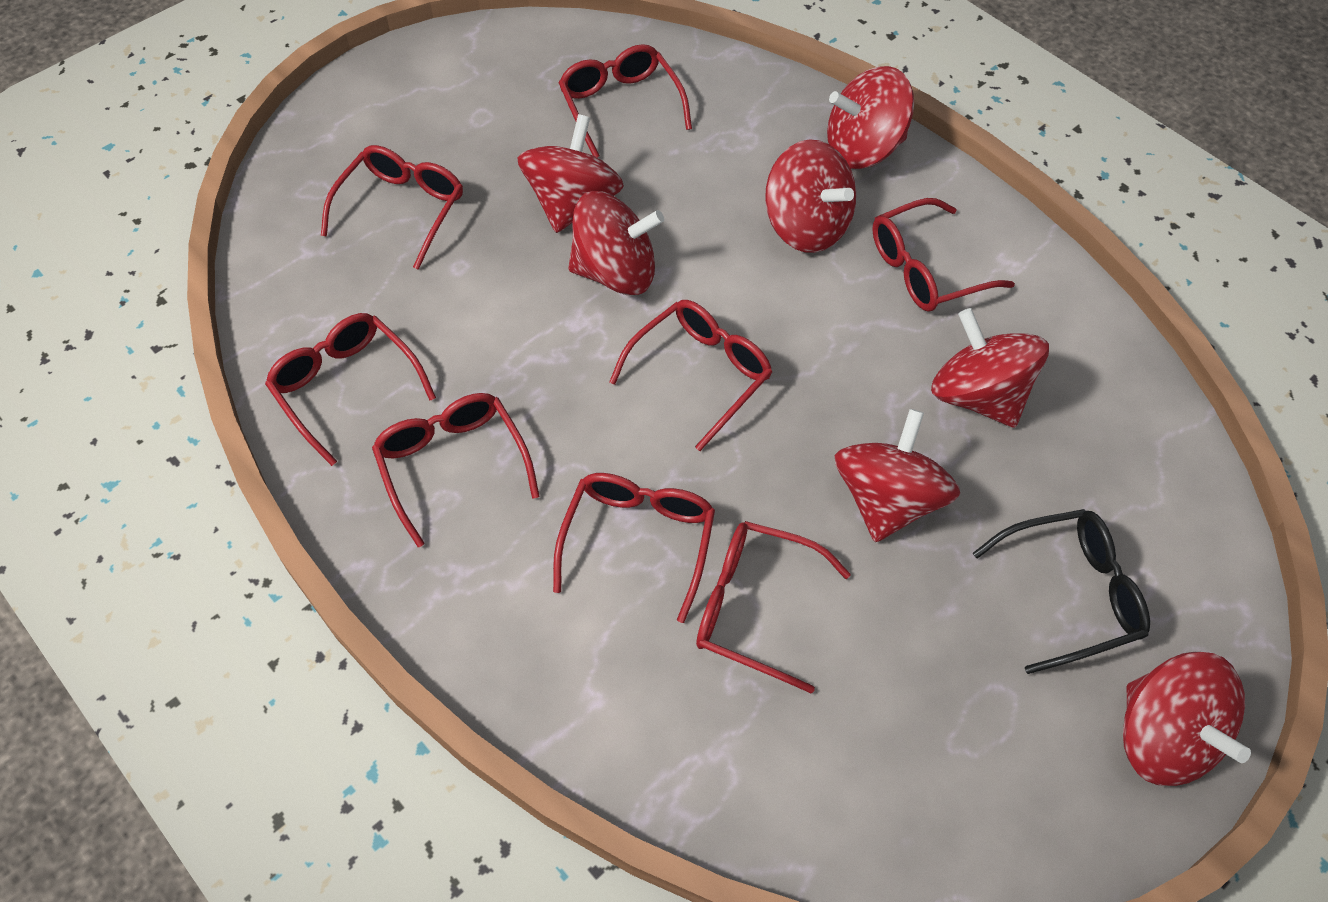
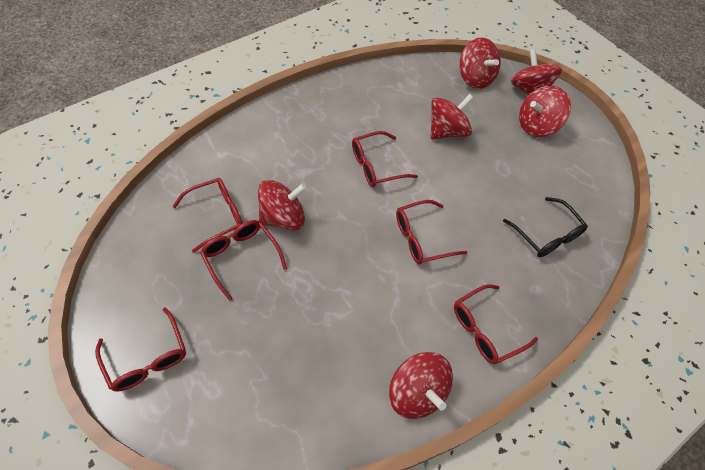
red glasses: 8 -> 6
red spinning top: 7 -> 6

